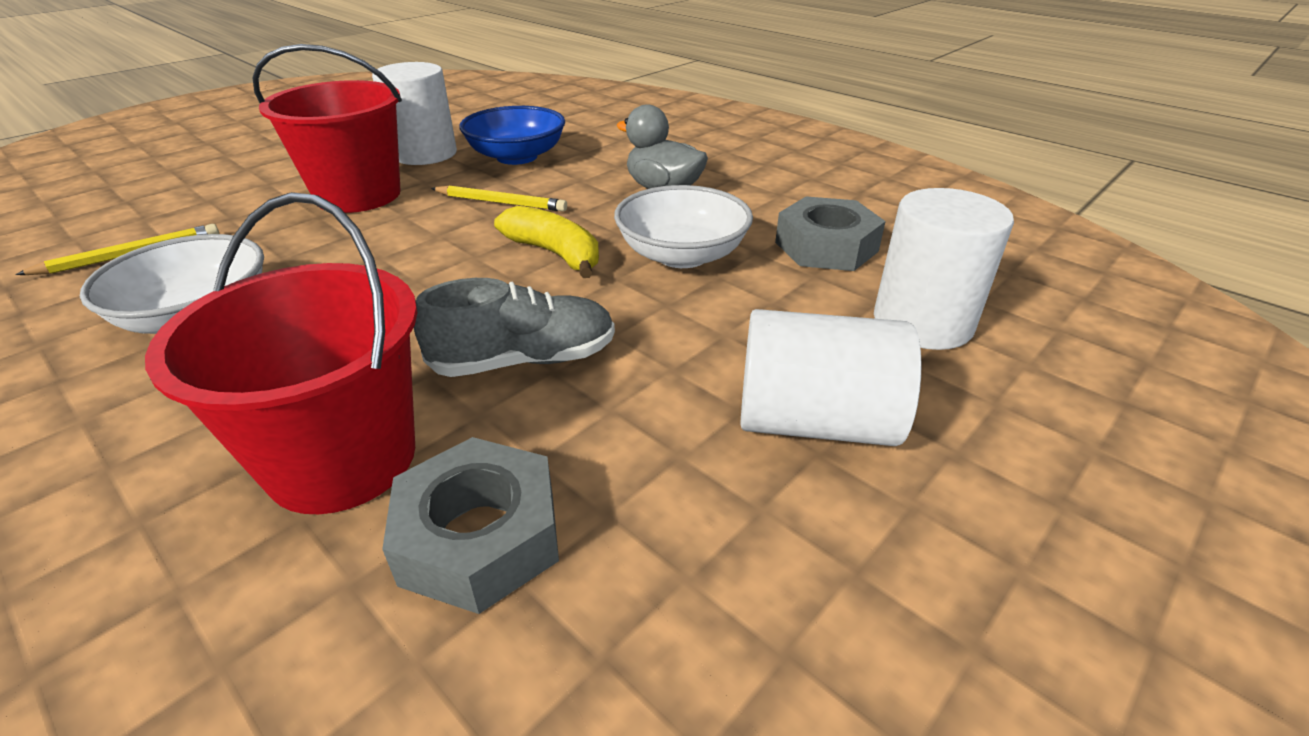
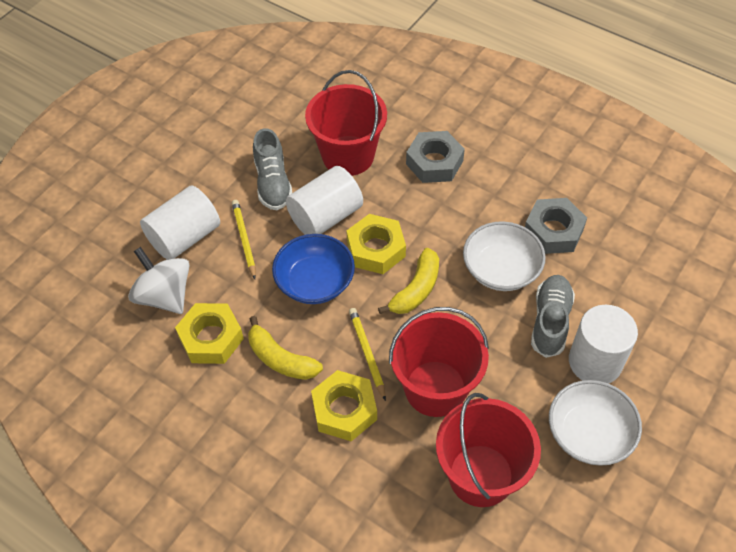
grey duck: 1 -> 0
grey shoe: 1 -> 2
red bucket: 2 -> 3
white spinning top: 0 -> 1
yellow banana: 1 -> 2
yellow nut: 0 -> 3

